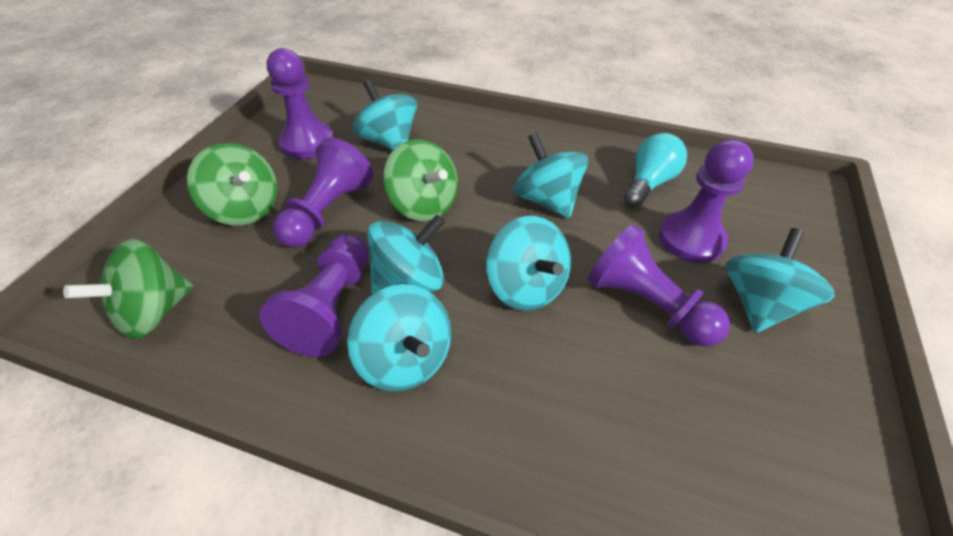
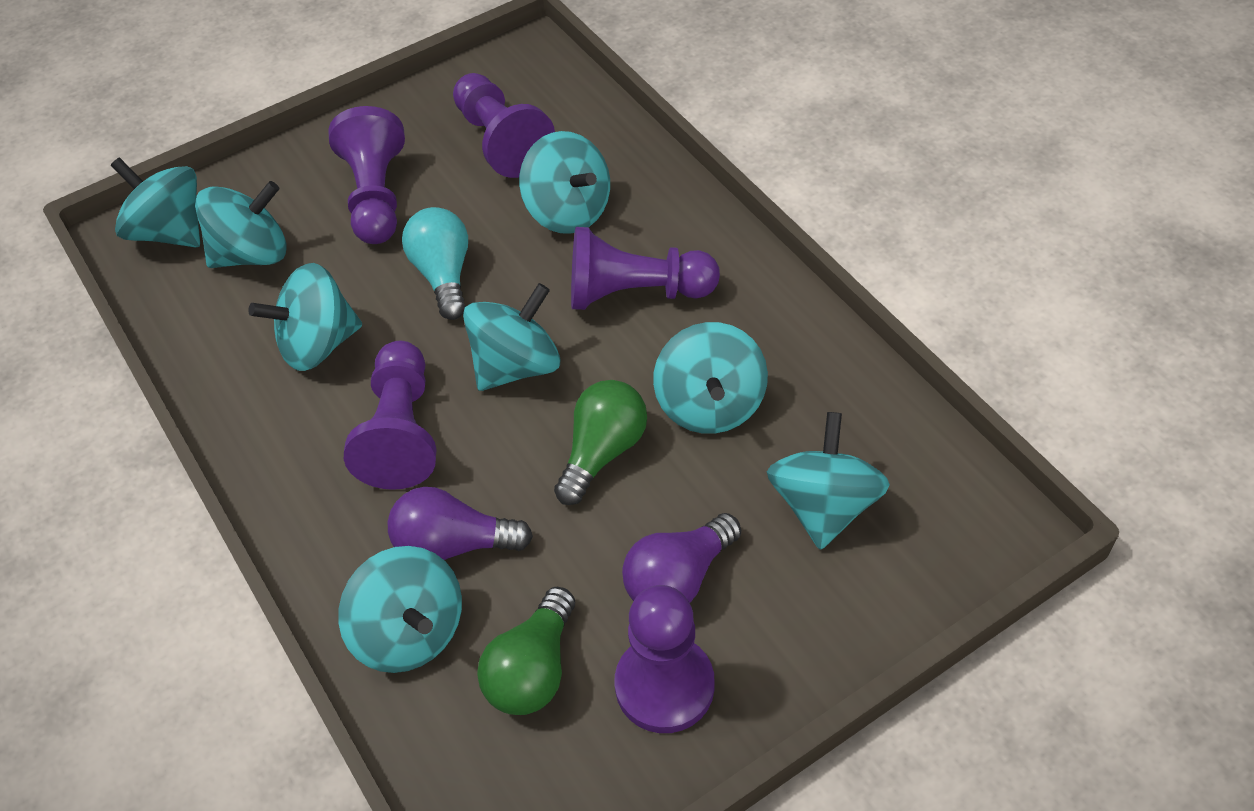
green light bulb: 0 -> 2
green spinning top: 3 -> 0
purple light bulb: 0 -> 2
turquoise spinning top: 6 -> 8

